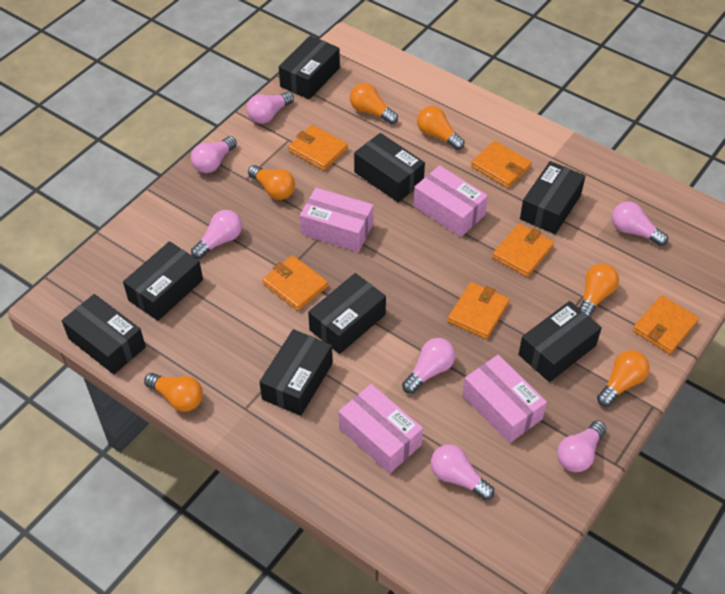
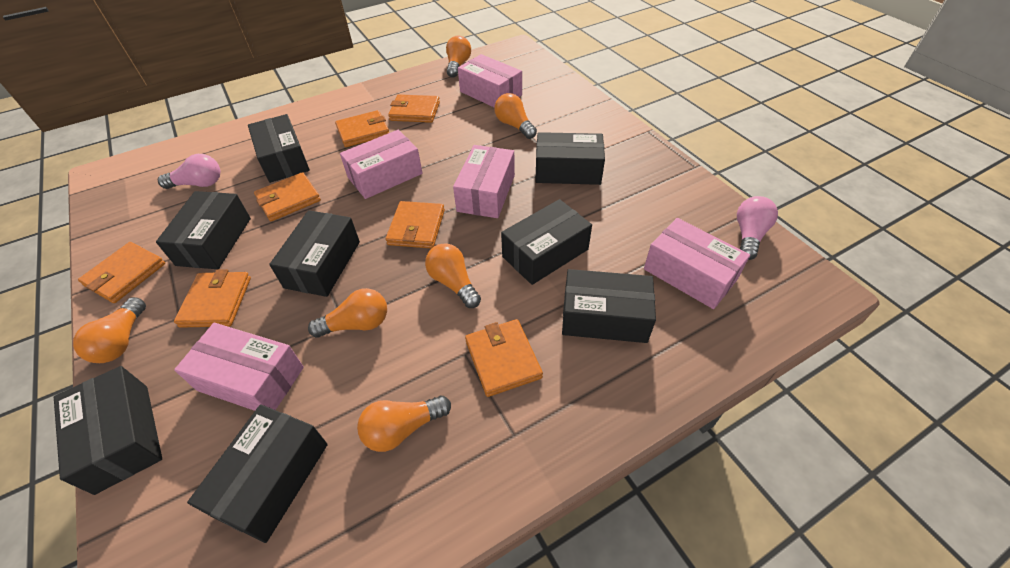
orange wallet: 6 -> 7
pink box: 4 -> 5
pink light bulb: 7 -> 2

